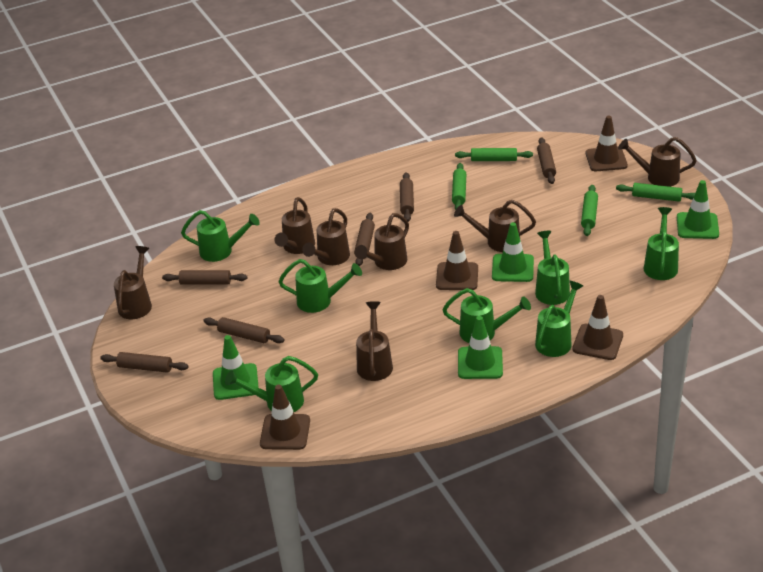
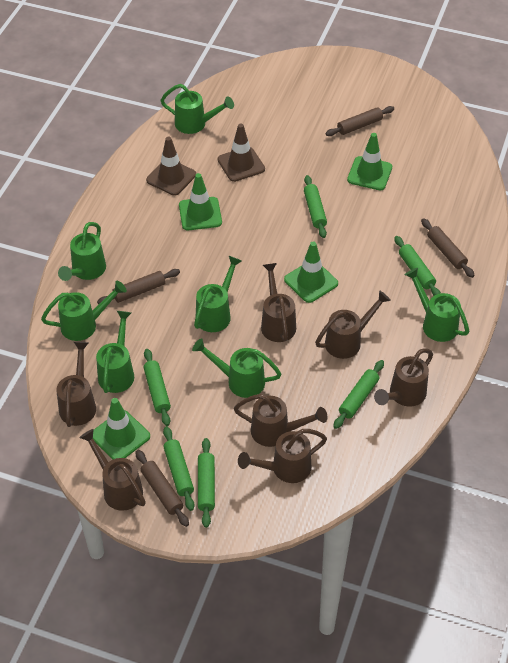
brown rolling pin: 6 -> 4
brown traffic cone: 4 -> 2
green rolling pin: 4 -> 6

